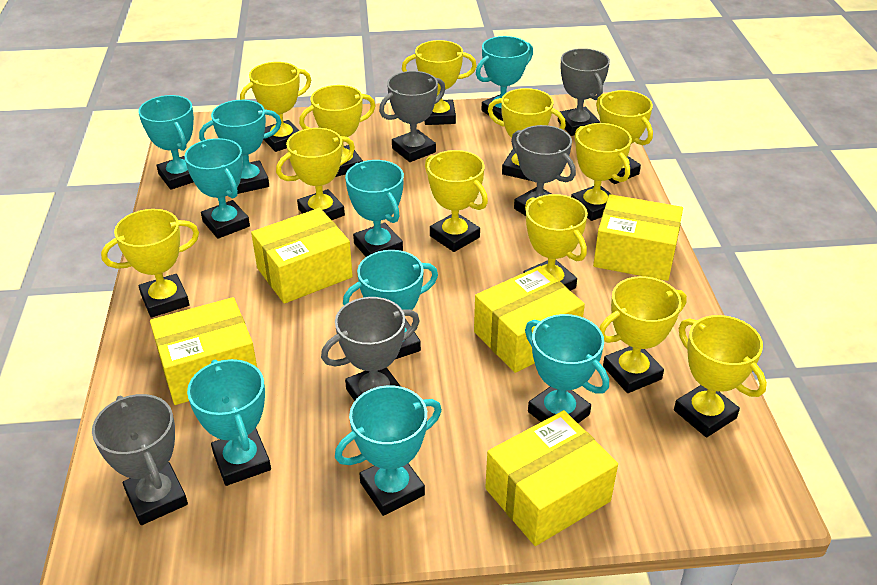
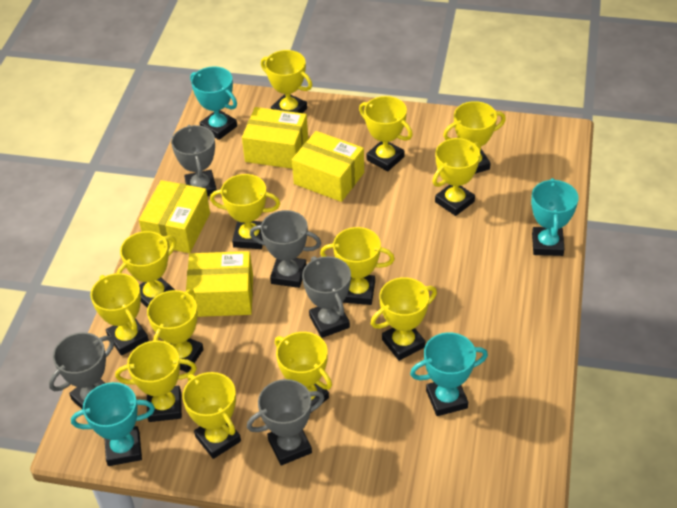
turquoise trophy: 9 -> 4
yellow box: 5 -> 4
yellow trophy: 12 -> 13

